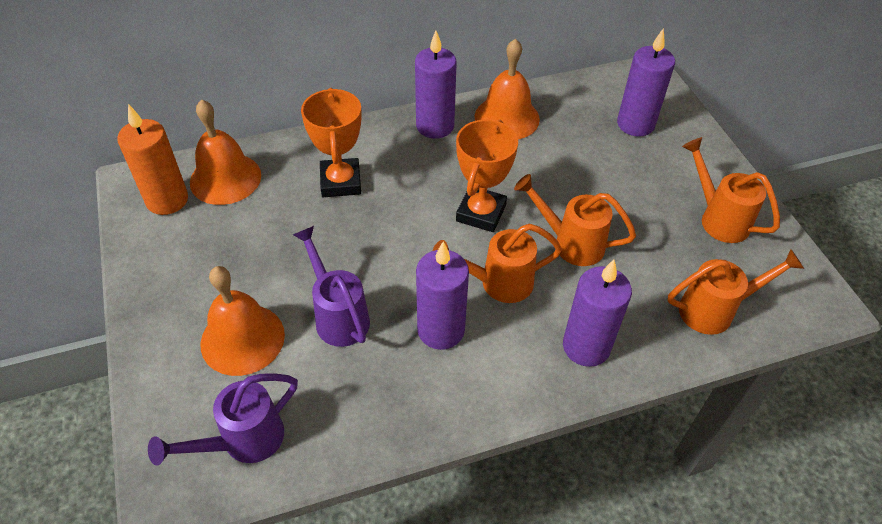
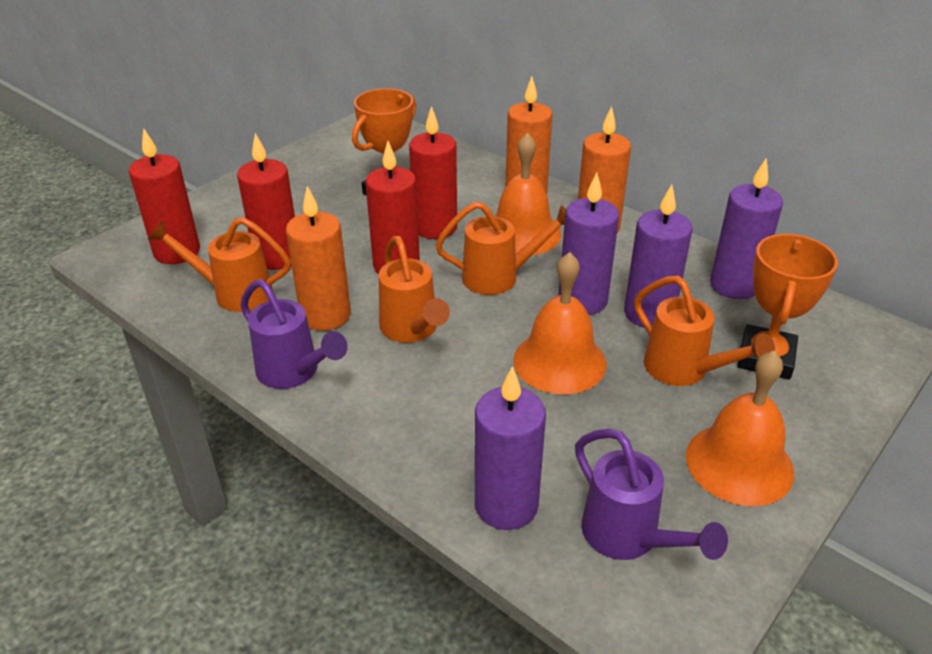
orange candle: 1 -> 3
red candle: 0 -> 4

